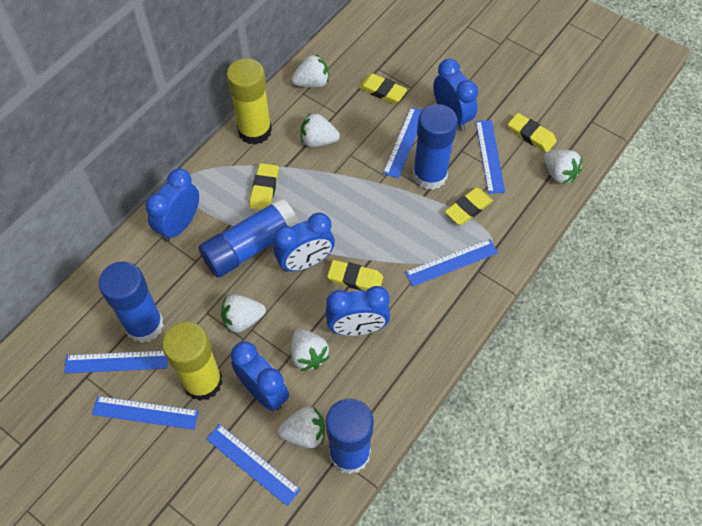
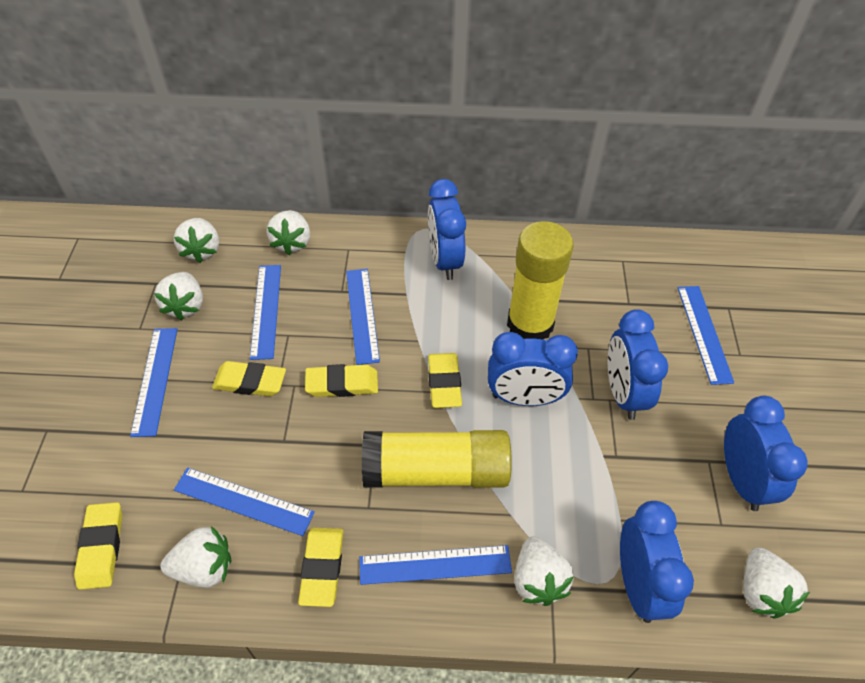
blue glue stick: 4 -> 0

